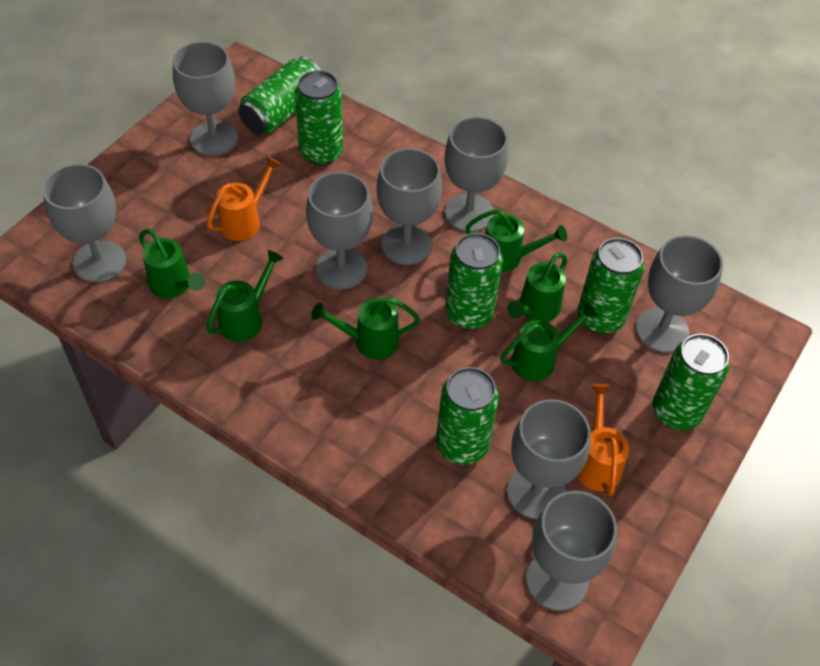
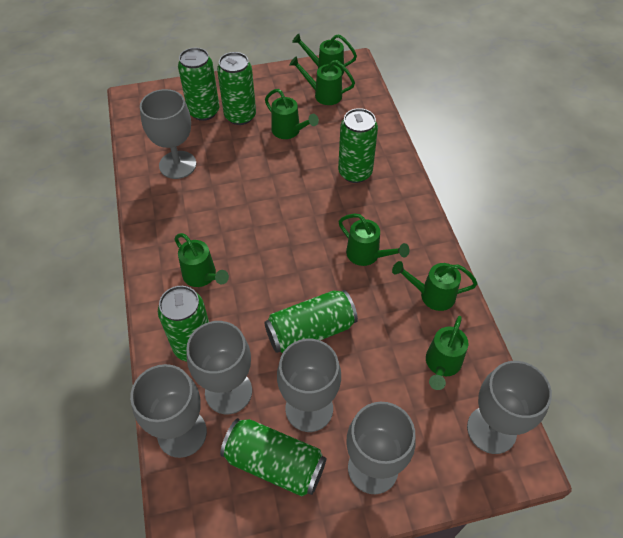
green watering can: 6 -> 7
grey goblet: 8 -> 6
orange watering can: 2 -> 0

